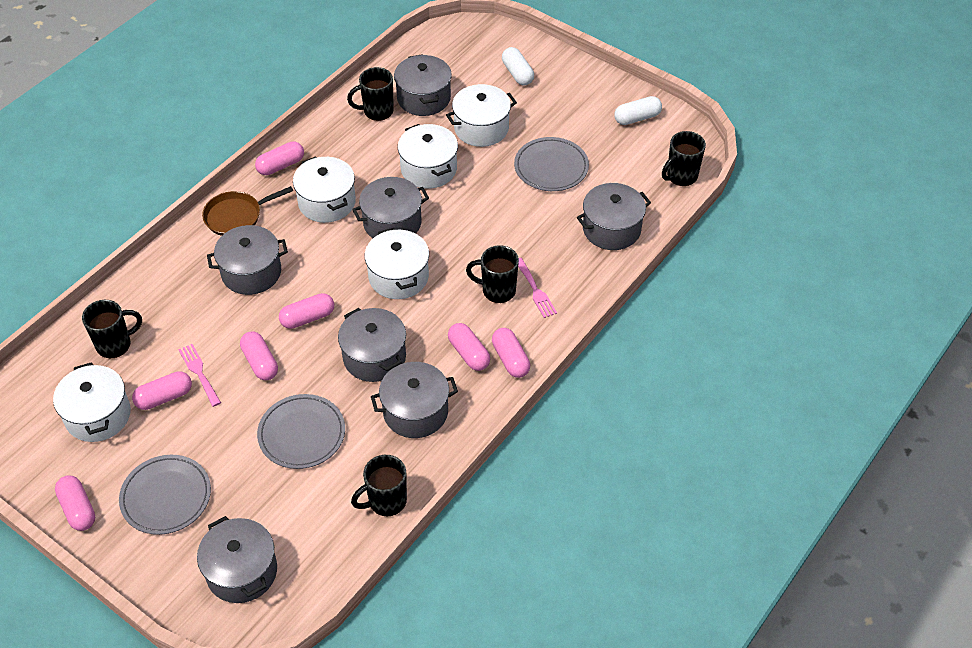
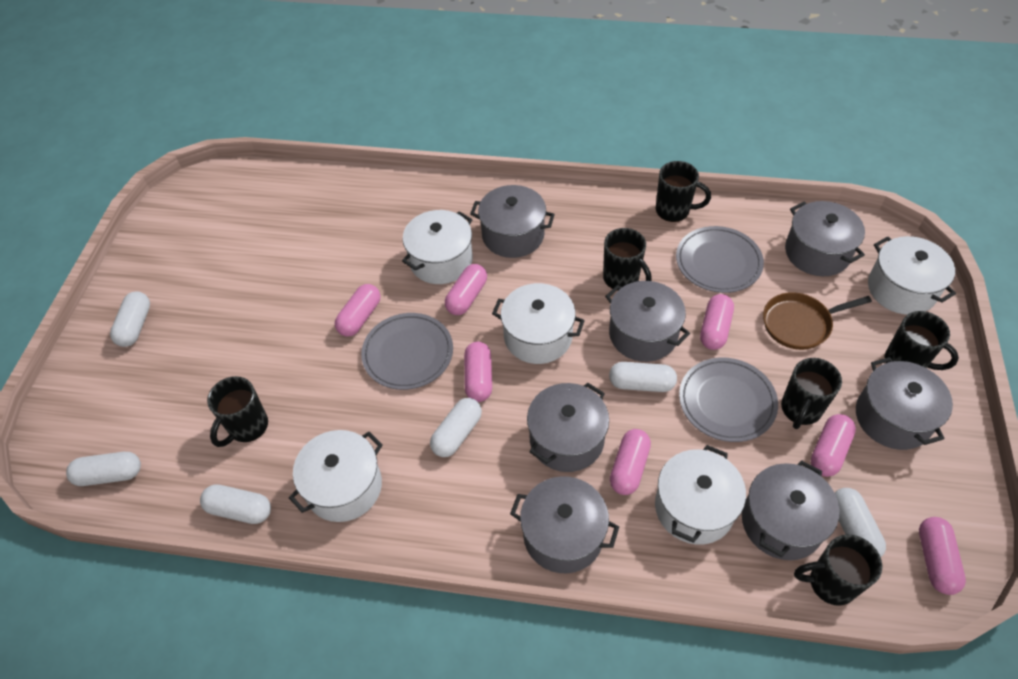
black mug: 5 -> 6
pink fork: 2 -> 0
white capsule: 2 -> 6

